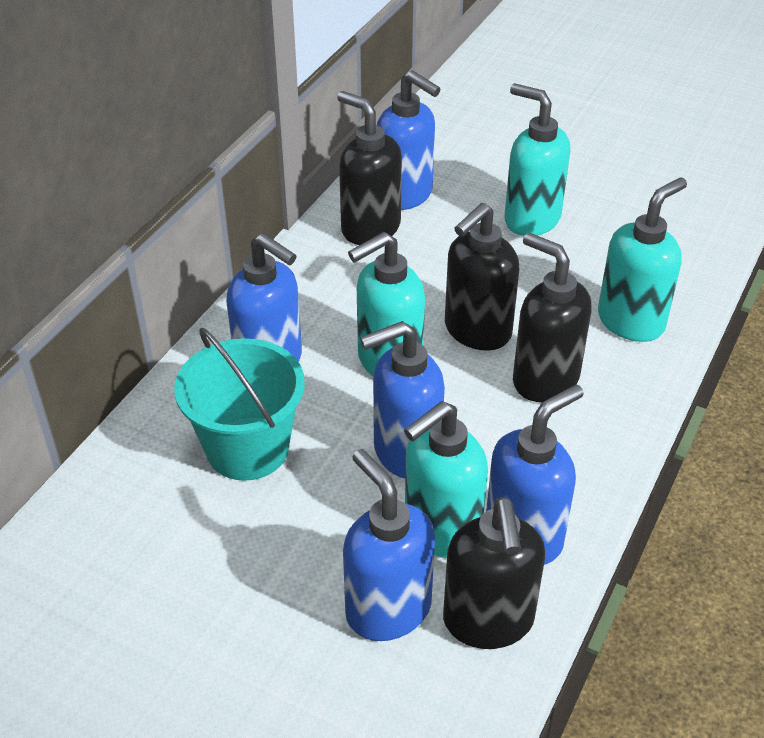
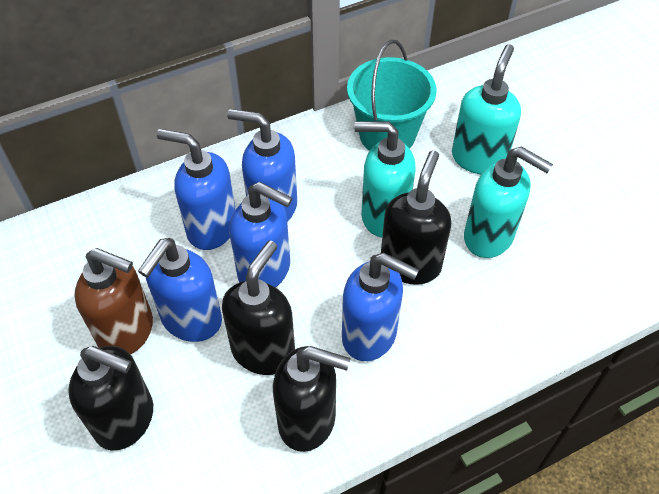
brown soap dispenser: 0 -> 1
turquoise soap dispenser: 4 -> 3

